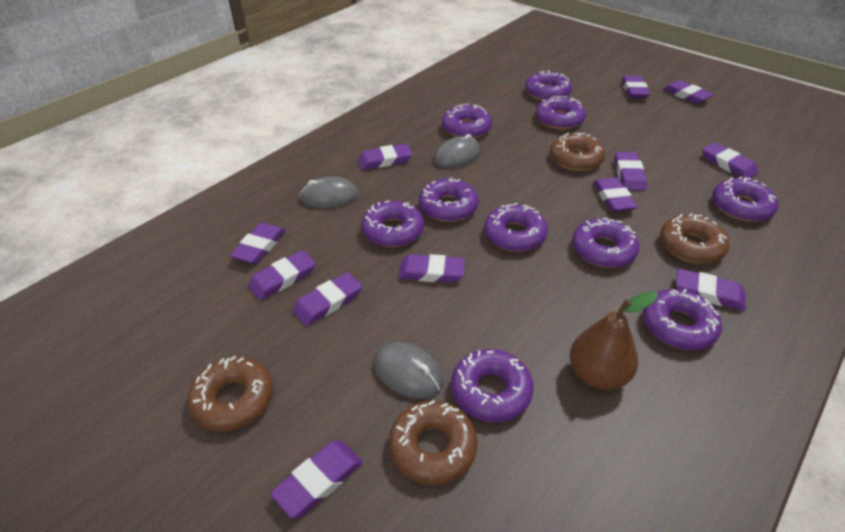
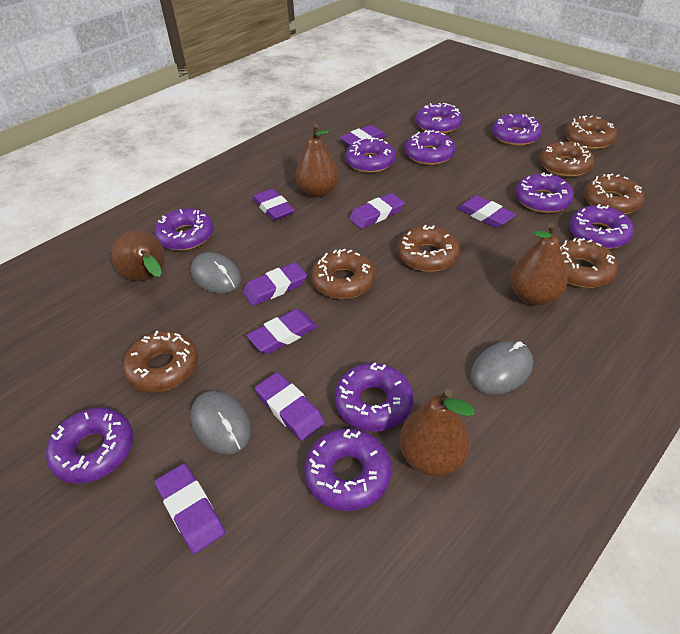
brown donut: 4 -> 7
brown pear: 1 -> 4
purple eraser: 12 -> 8

